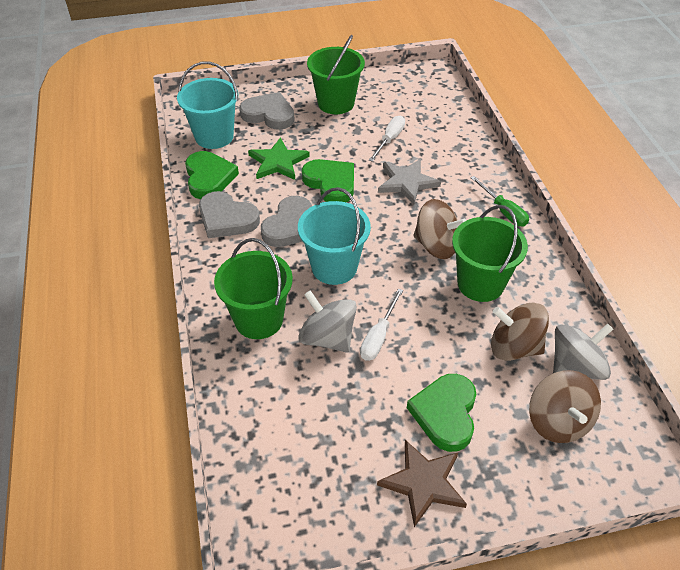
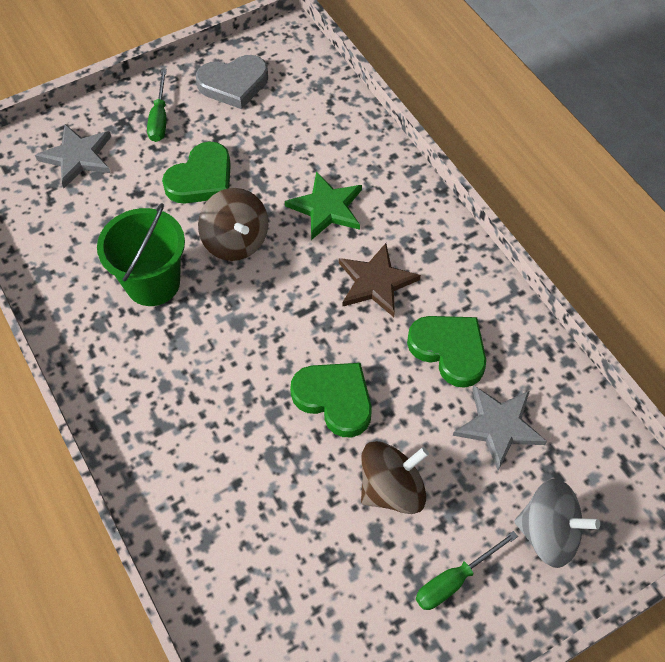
brown spinning top: 3 -> 2
green bucket: 3 -> 1
green screwdriver: 1 -> 2
grey heart: 3 -> 1
grey spinning top: 2 -> 1
grey star: 1 -> 2
turquoise bucket: 2 -> 0
white screwdriver: 2 -> 0

